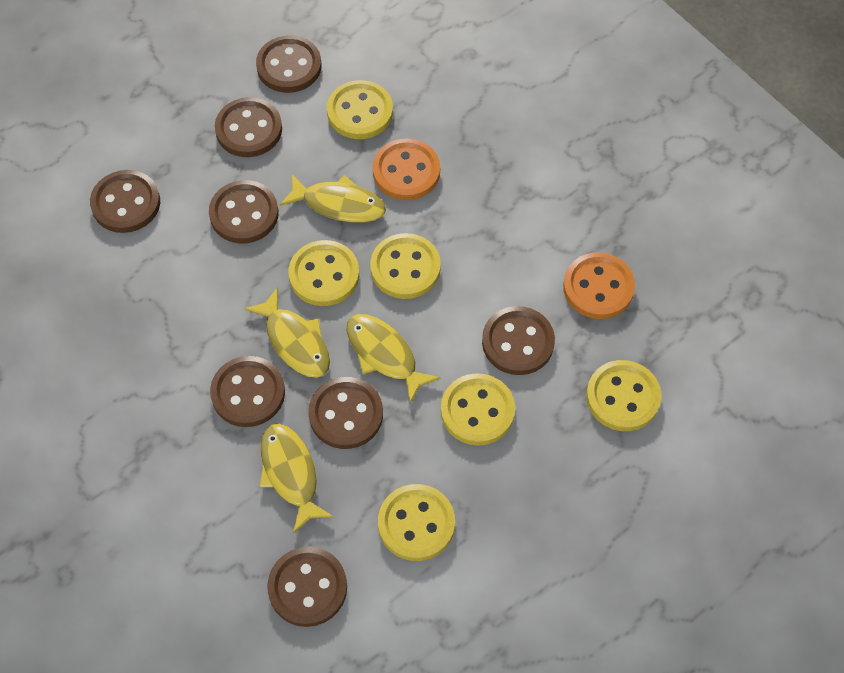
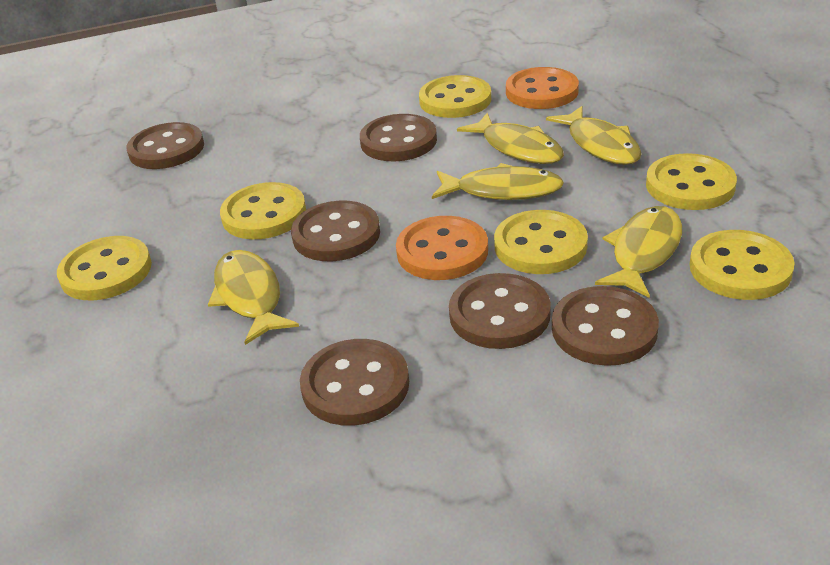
brown button: 8 -> 6
yellow fish: 4 -> 5

